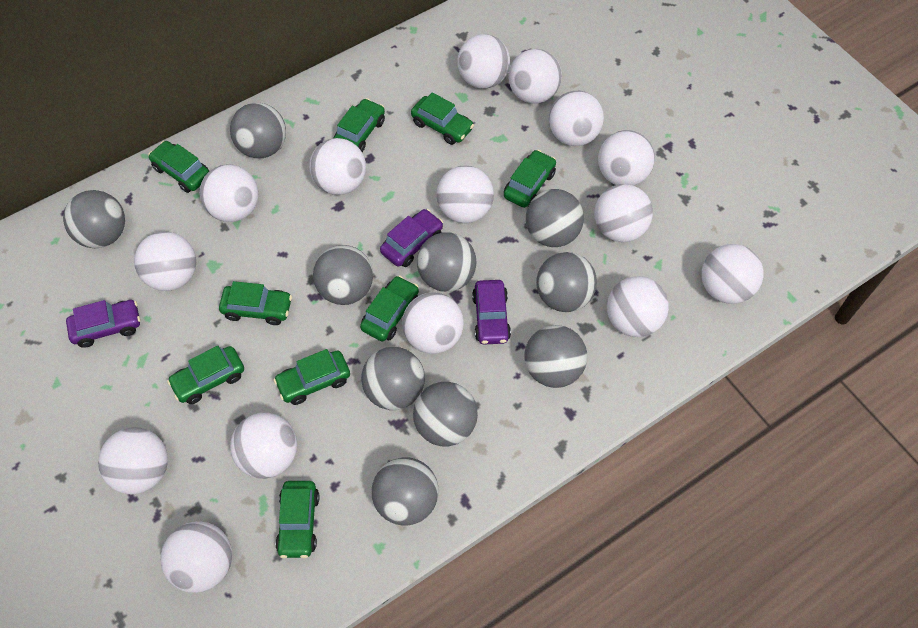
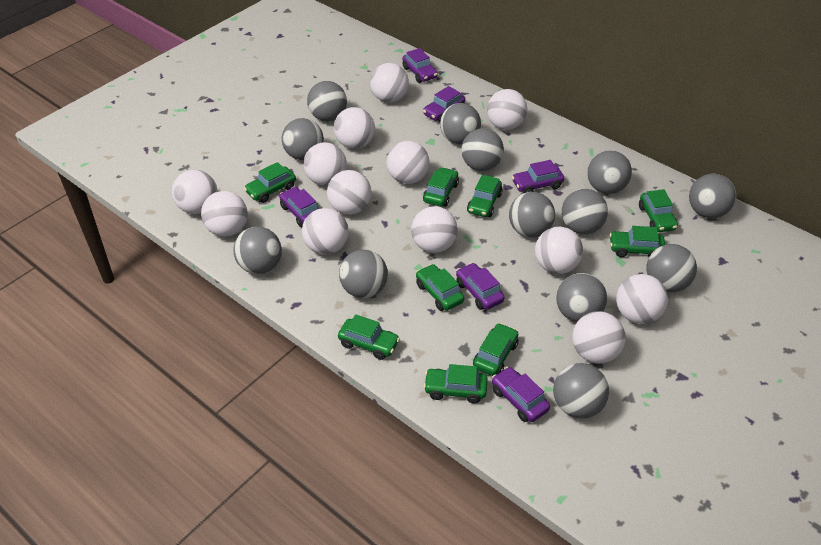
grey ball: 10 -> 13
purple car: 3 -> 6
white ball: 15 -> 13

